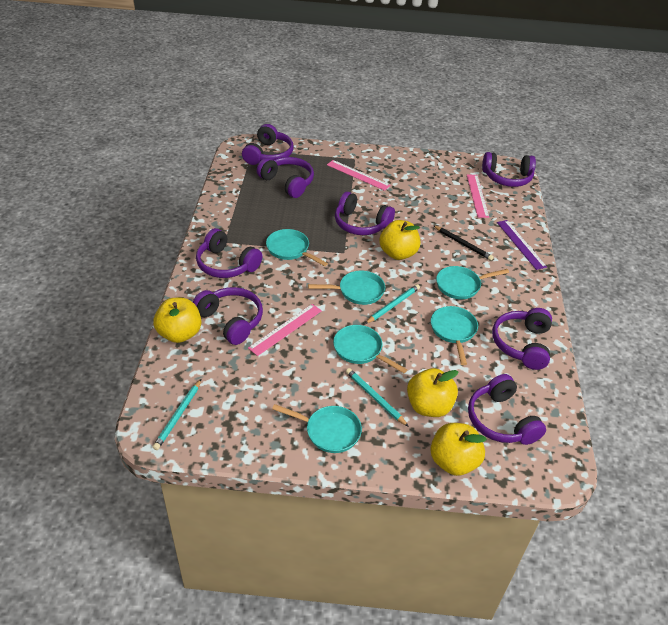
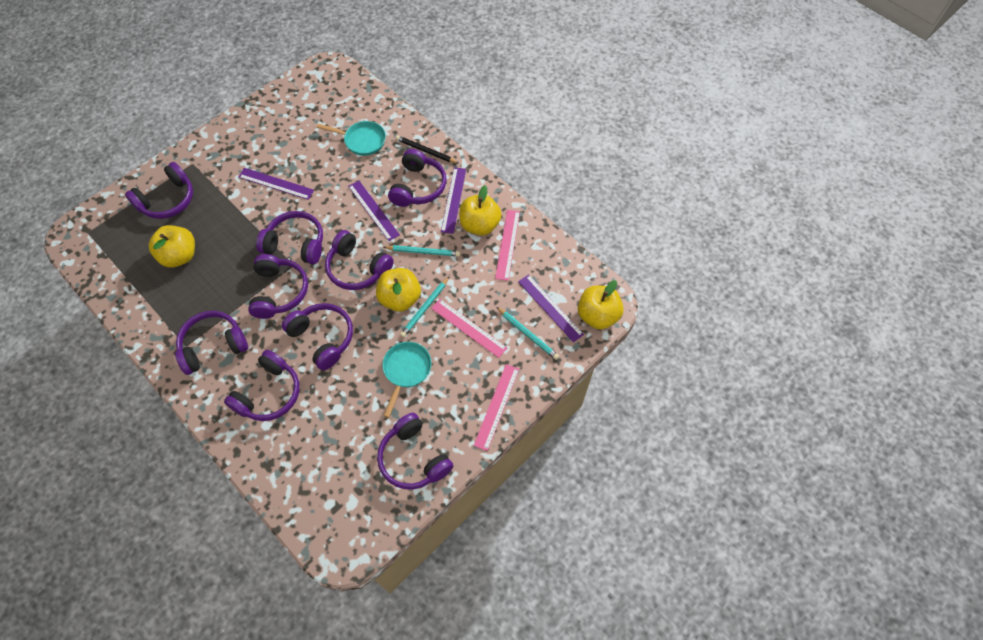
purple headphones: 8 -> 9
purple ruler: 1 -> 4
turquoise pan: 6 -> 2

